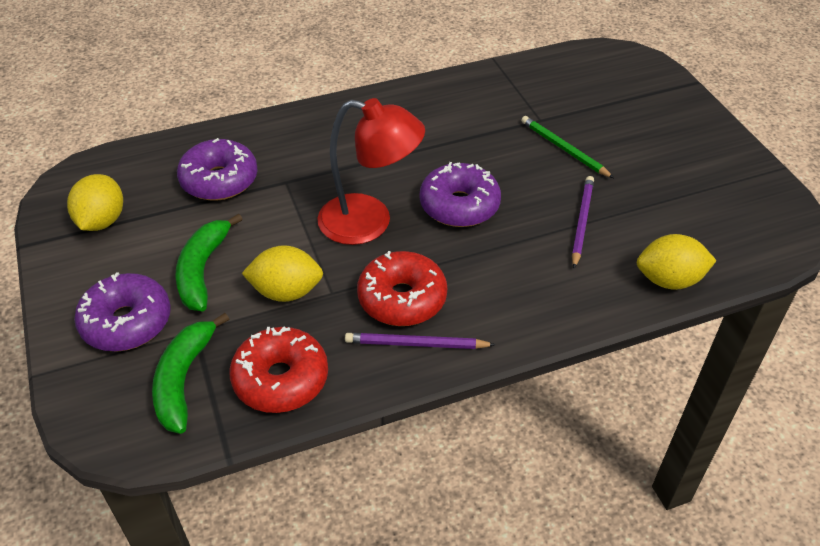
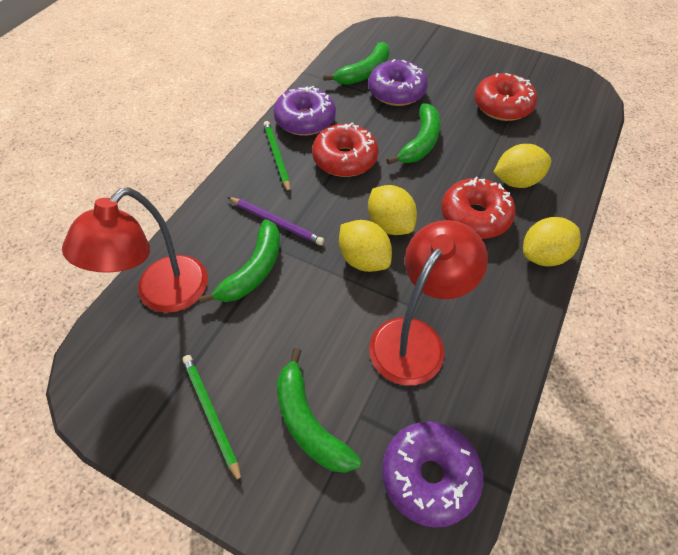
green banana: 2 -> 4
green pencil: 1 -> 2
purple pencil: 2 -> 1
red donut: 2 -> 3
red lamp: 1 -> 2
yellow lemon: 3 -> 4

